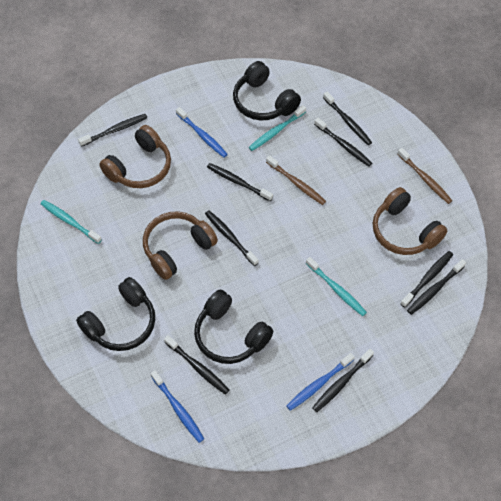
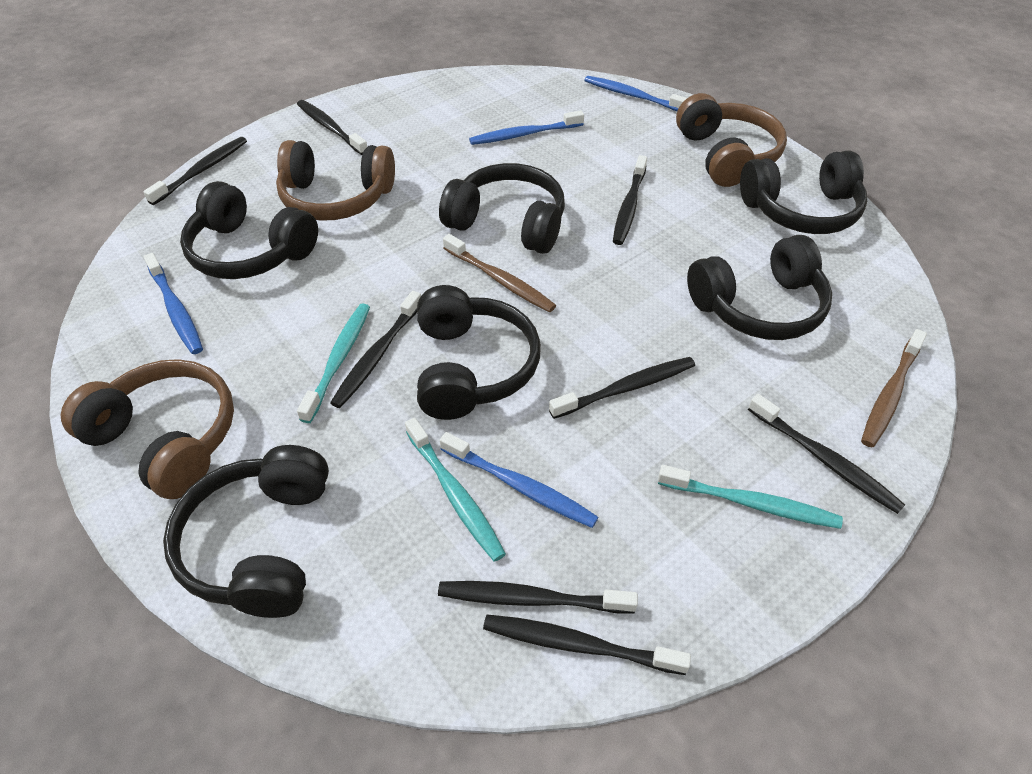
black headphones: 3 -> 6
black toothbrush: 9 -> 8
blue toothbrush: 3 -> 4

